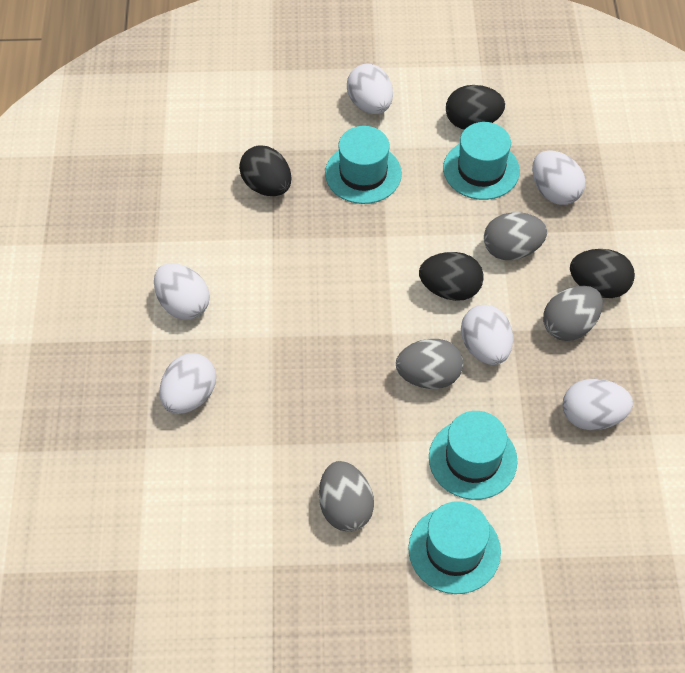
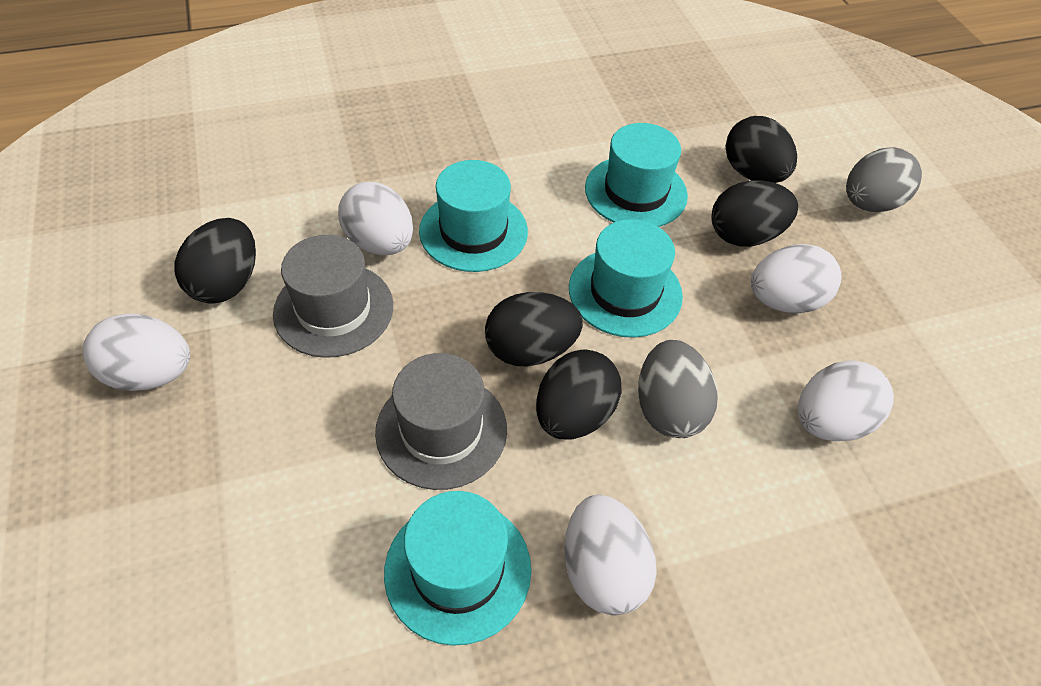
black egg: 4 -> 5
grey egg: 4 -> 2
grey hat: 0 -> 2
white egg: 6 -> 5

